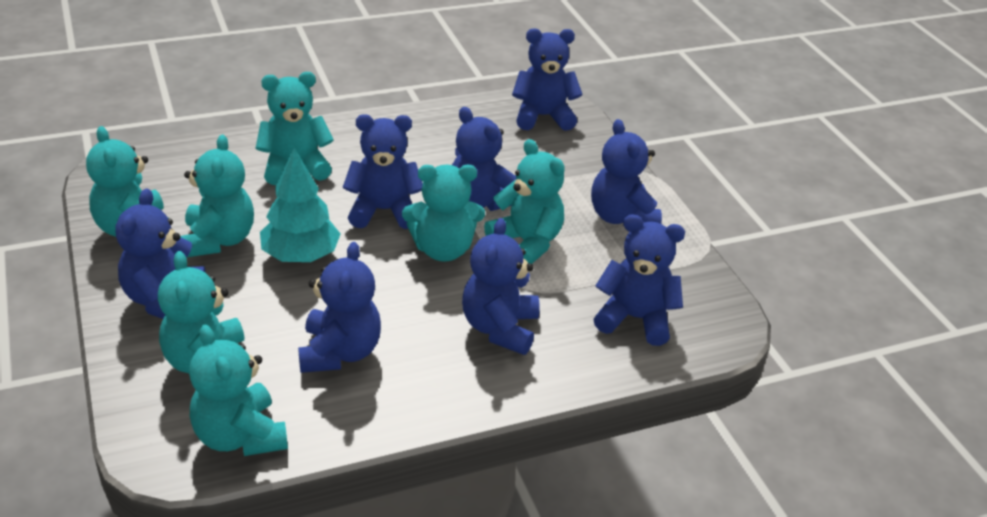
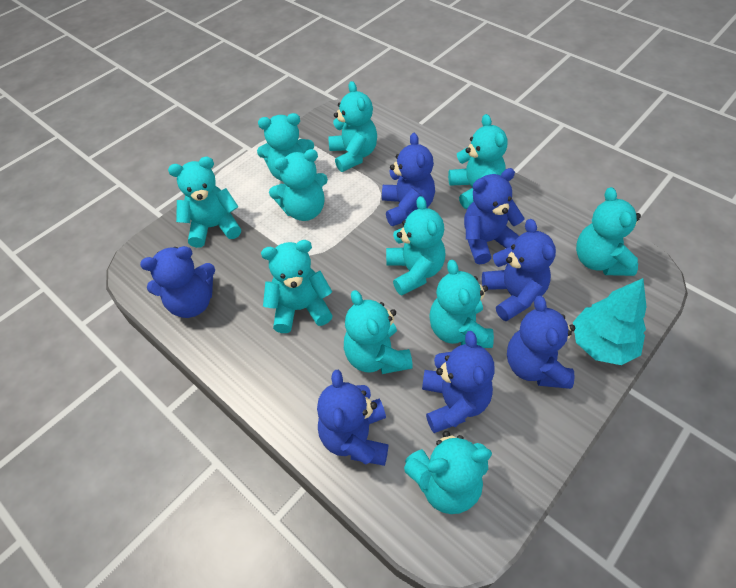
blue teddy bear: 8 -> 7
turquoise teddy bear: 7 -> 11

